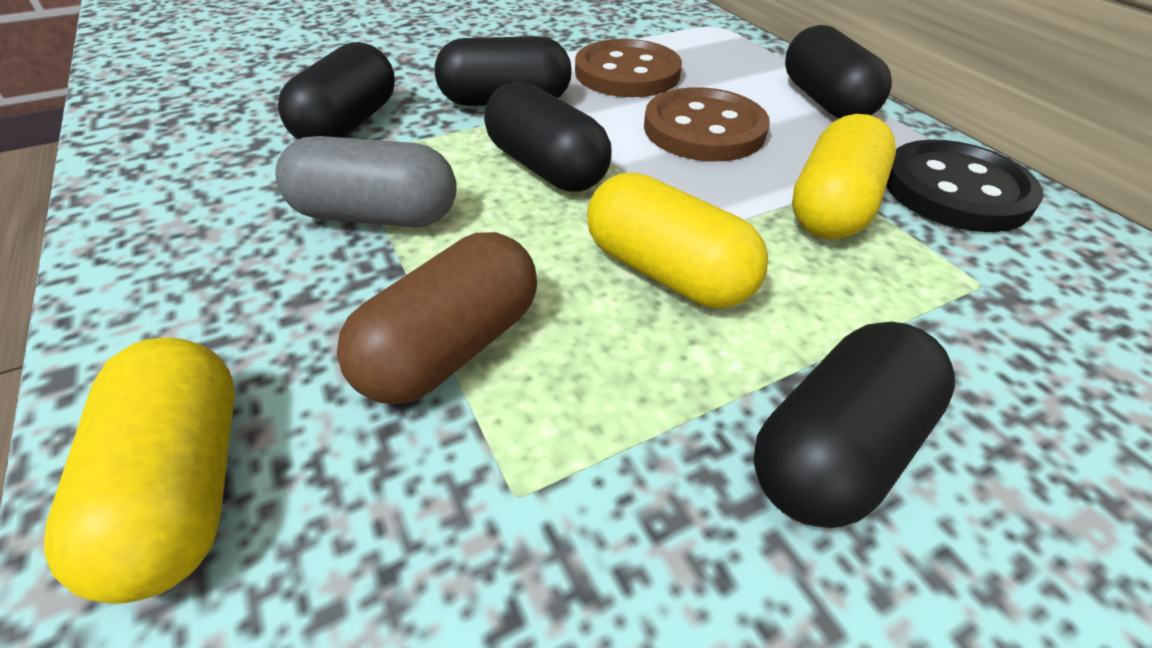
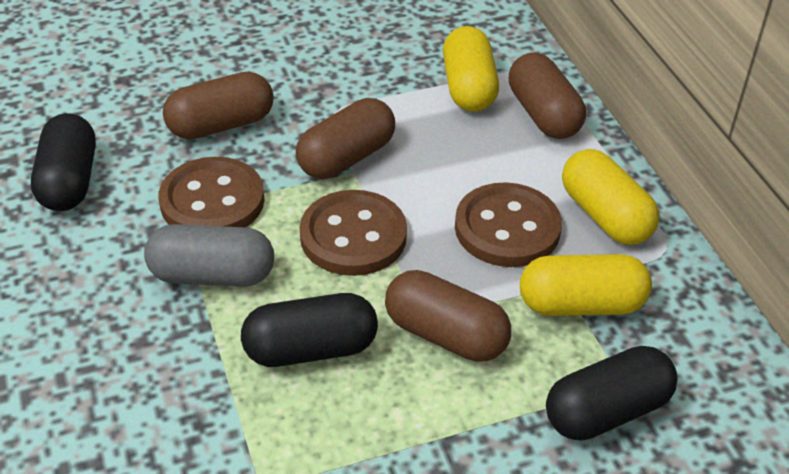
black button: 1 -> 0
black capsule: 5 -> 3
brown button: 2 -> 3
brown capsule: 1 -> 4

